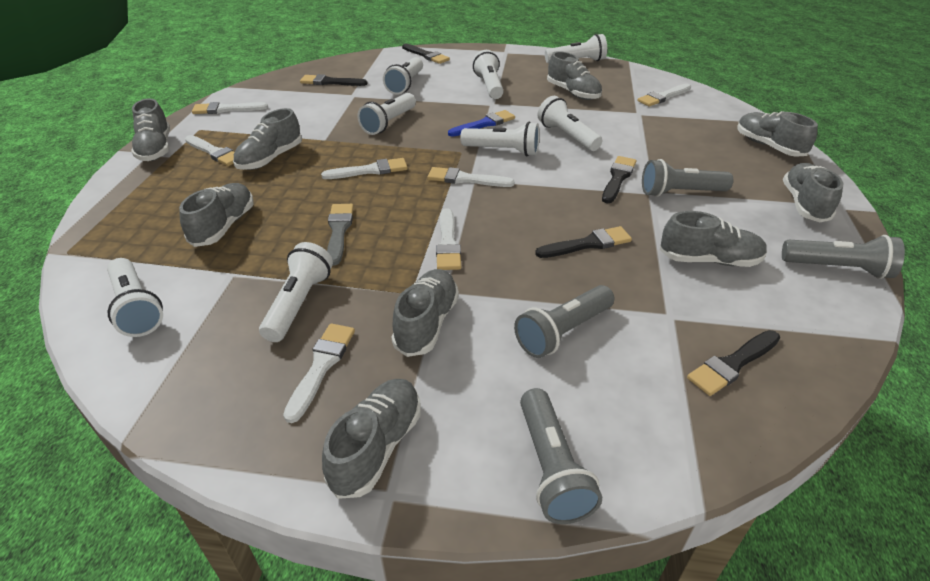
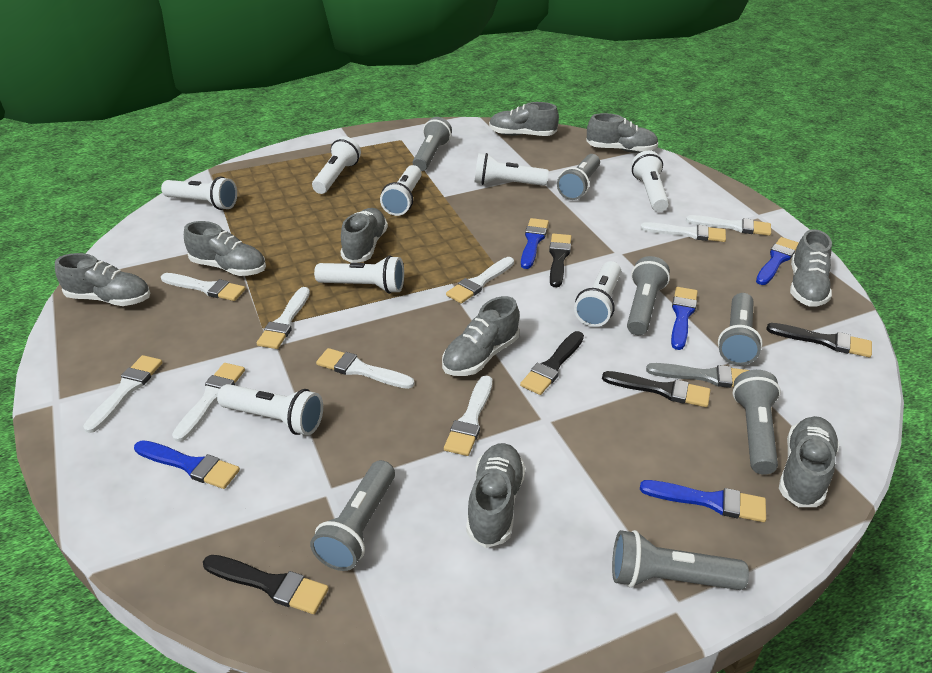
blue brush: 1 -> 5
grey flashlight: 4 -> 7
white brush: 7 -> 9

